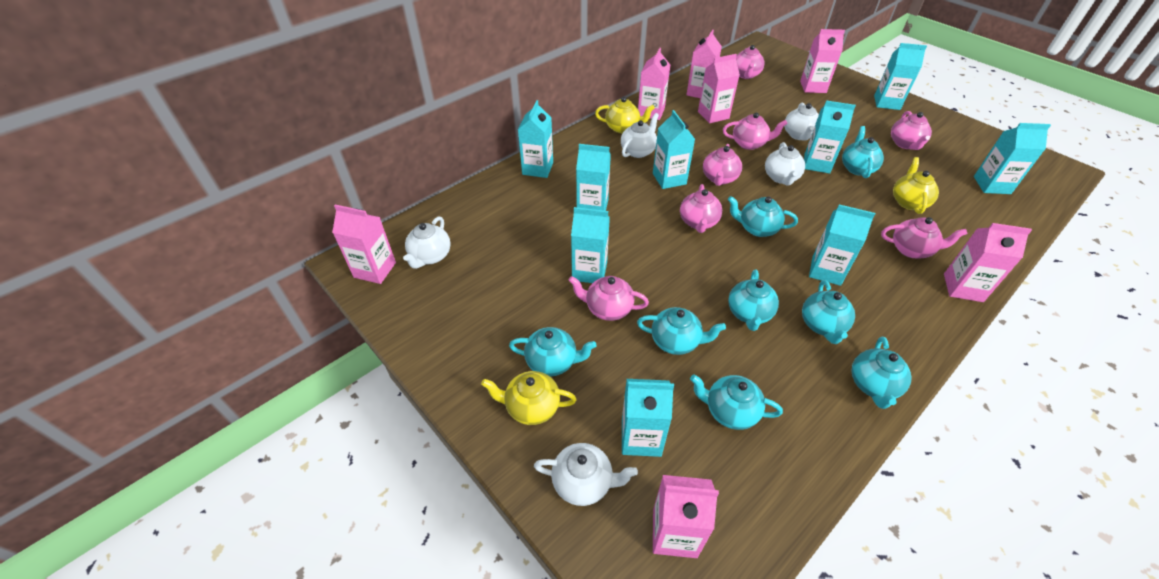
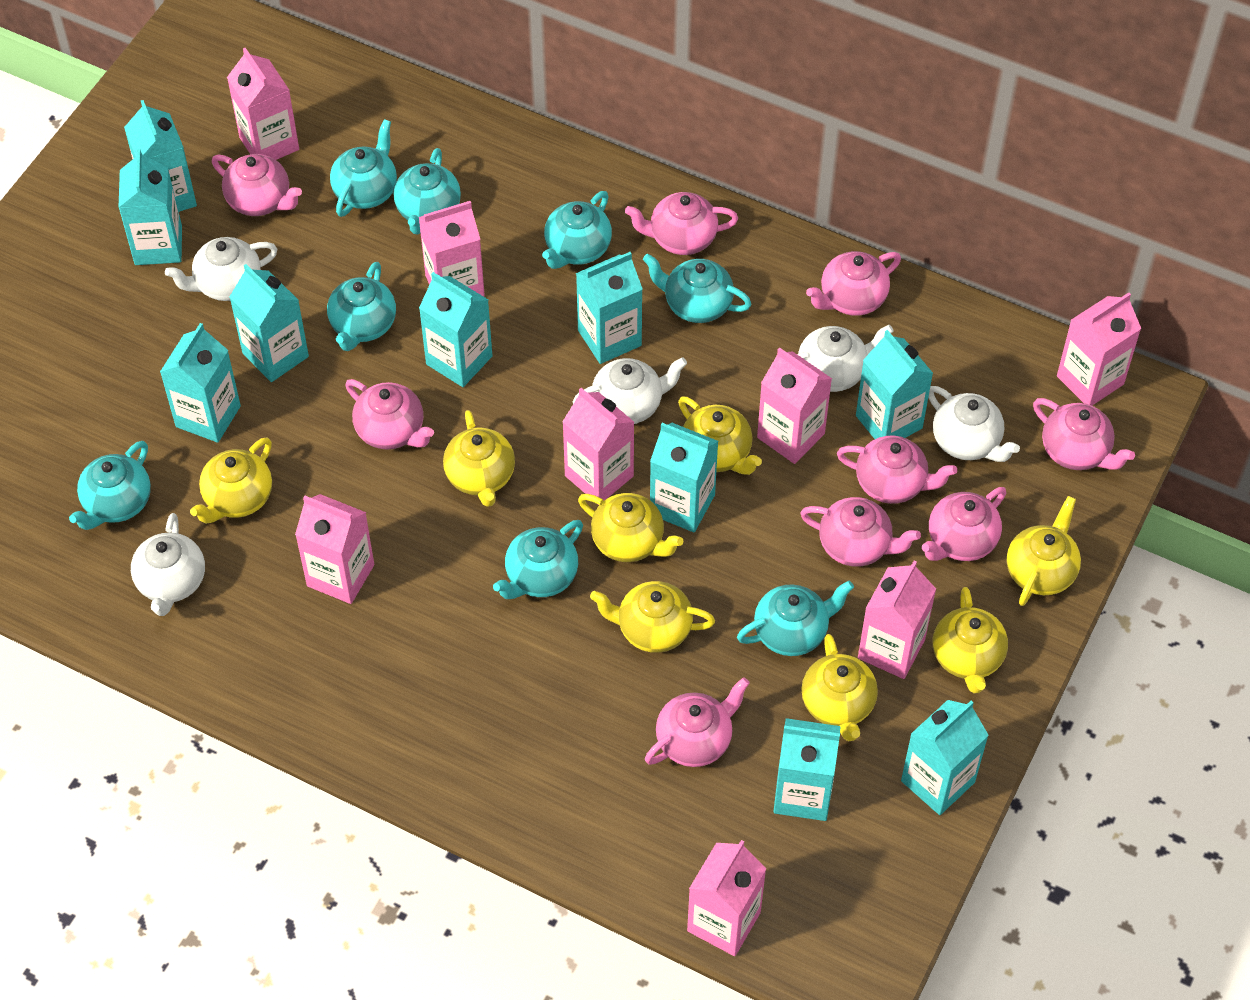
pink carton: 7 -> 8
pink teapot: 7 -> 9
turquoise carton: 9 -> 10
yellow teapot: 3 -> 8

